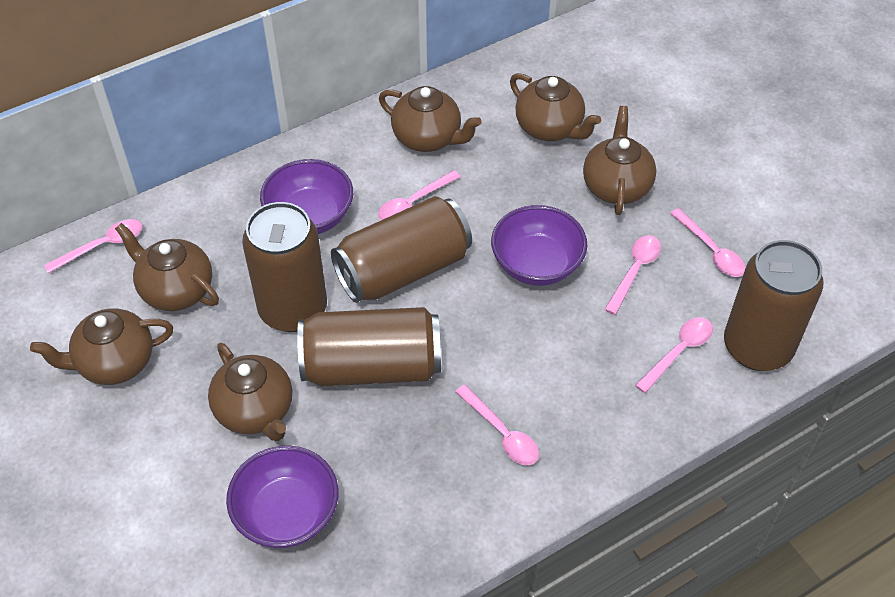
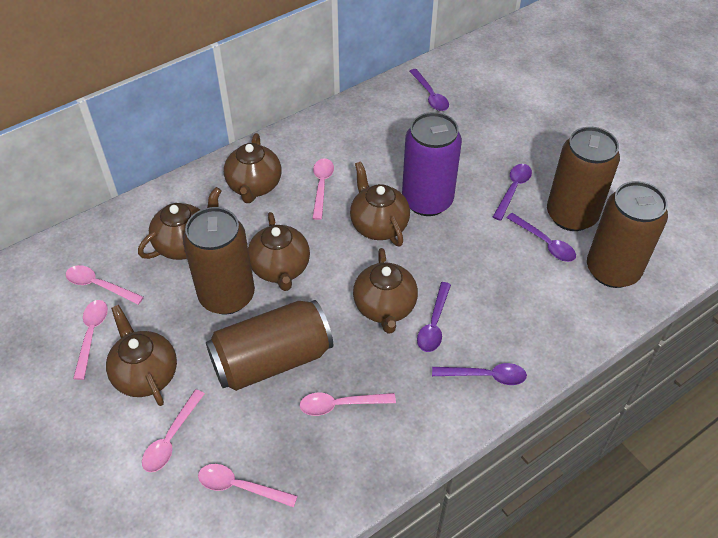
purple bowl: 3 -> 0
purple can: 0 -> 1
purple spoon: 0 -> 5

